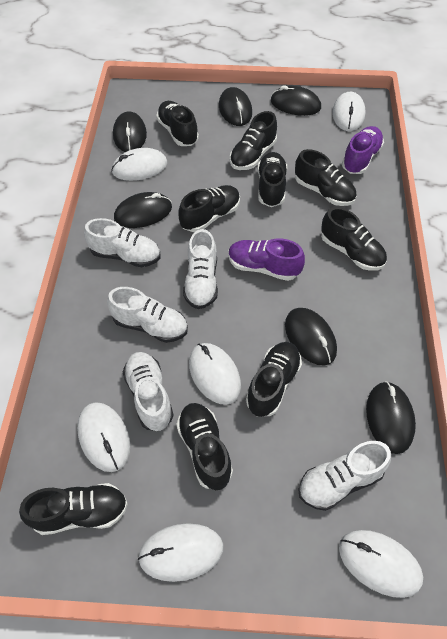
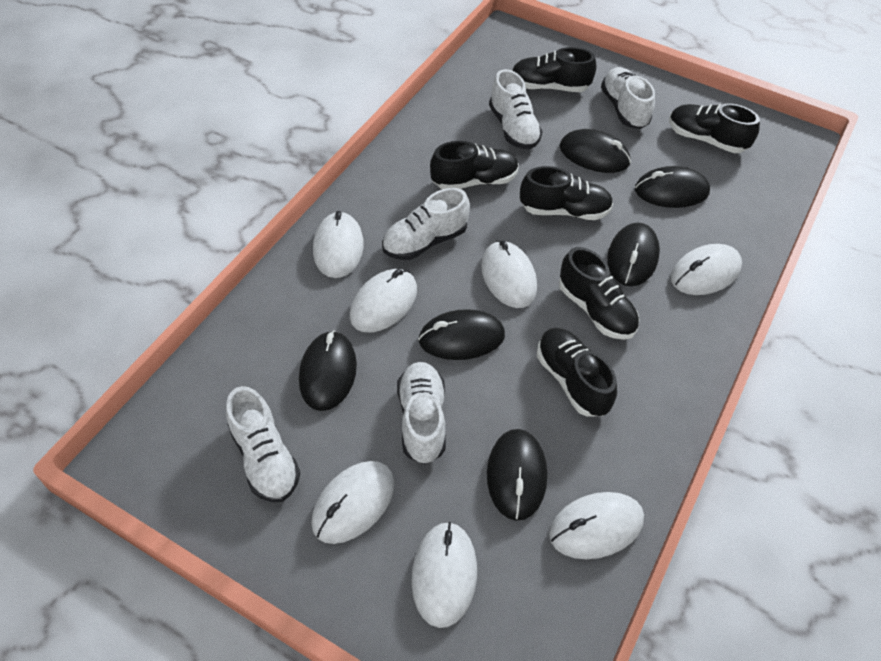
black shoe: 9 -> 6
purple shoe: 2 -> 0
white mouse: 6 -> 7

